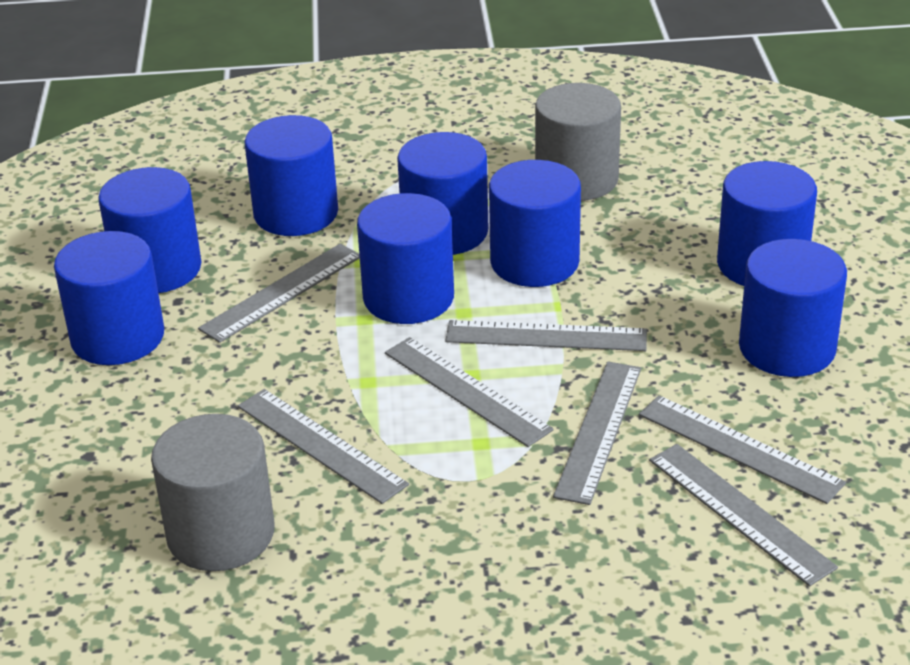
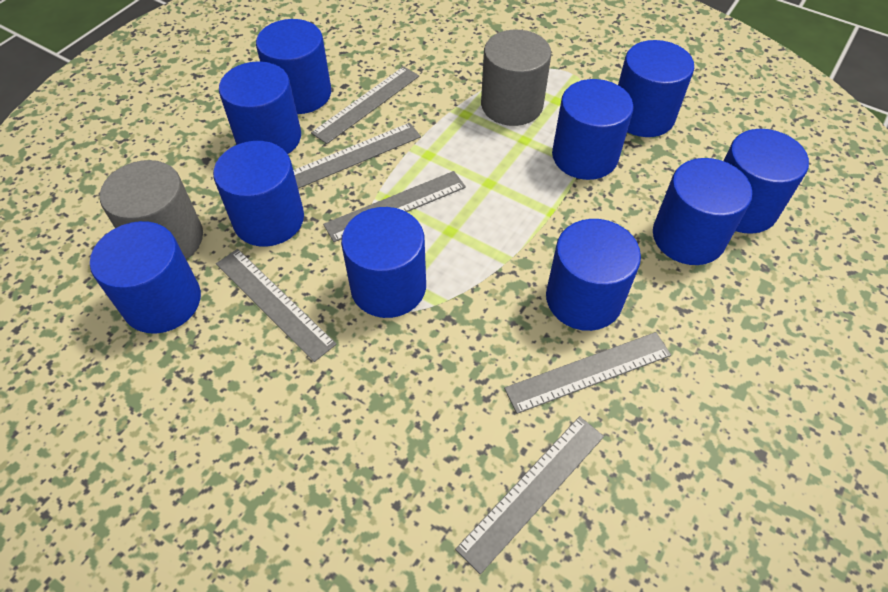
blue cylinder: 8 -> 10
grey ruler: 7 -> 6

